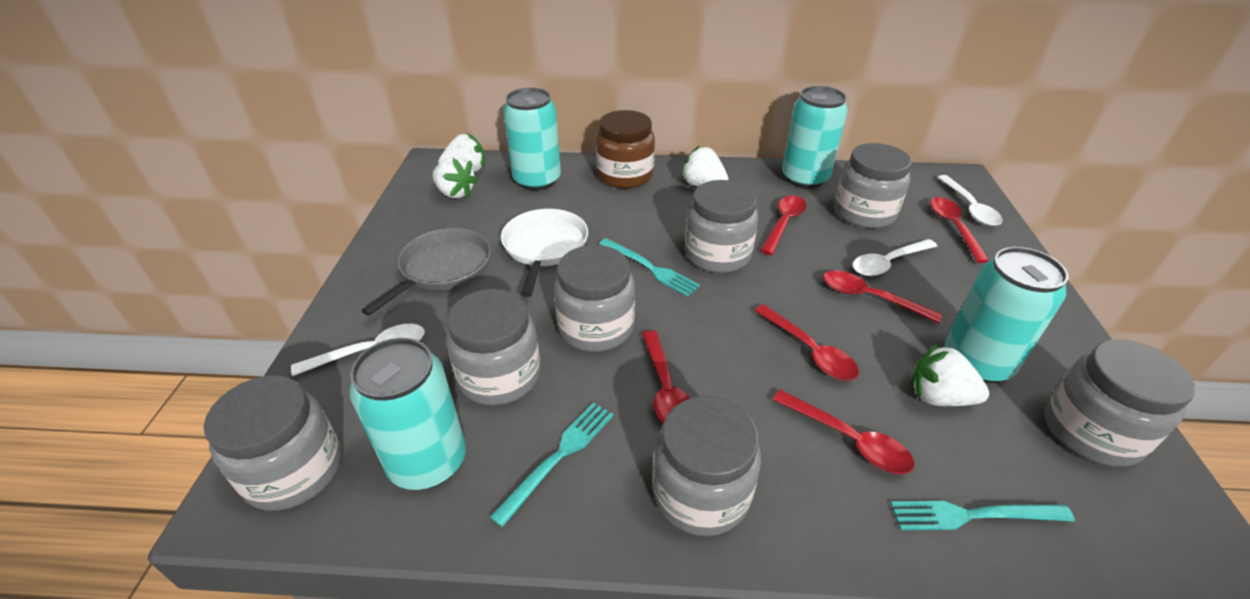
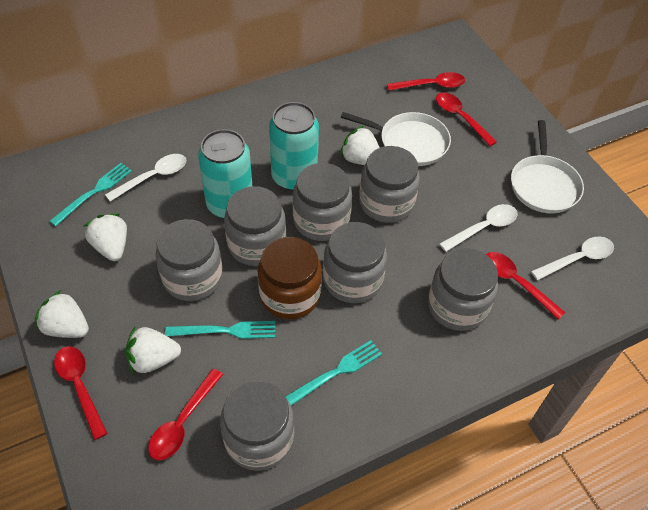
grey pan: 1 -> 0
red spoon: 6 -> 5
turquoise can: 4 -> 2
white pan: 1 -> 2

